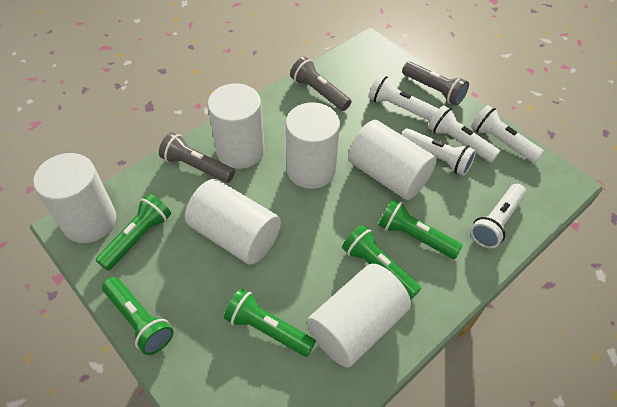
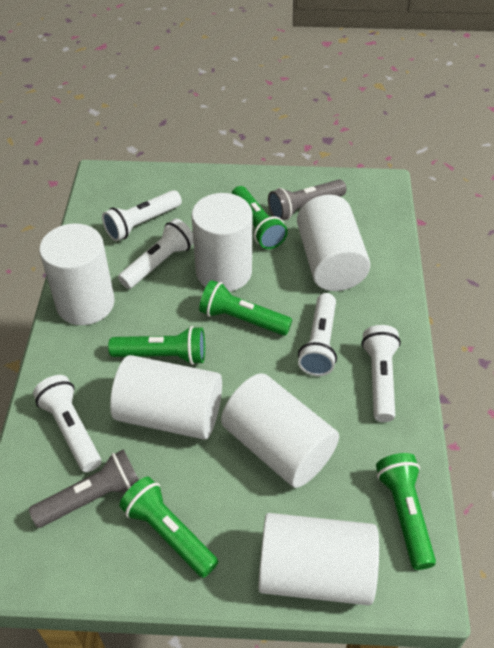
grey flashlight: 3 -> 2

